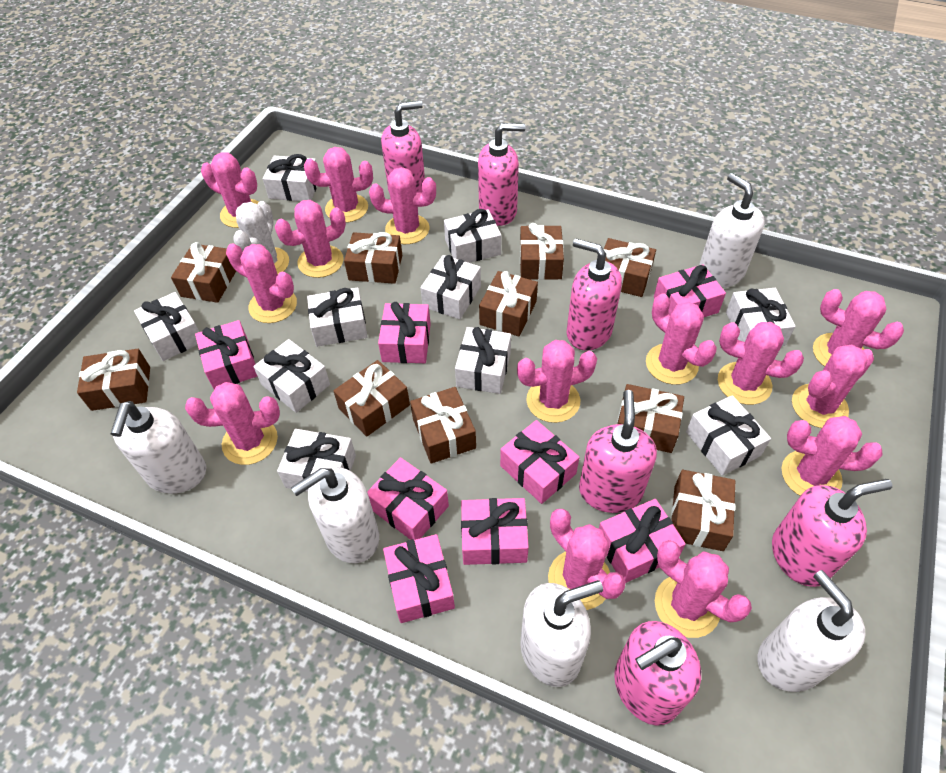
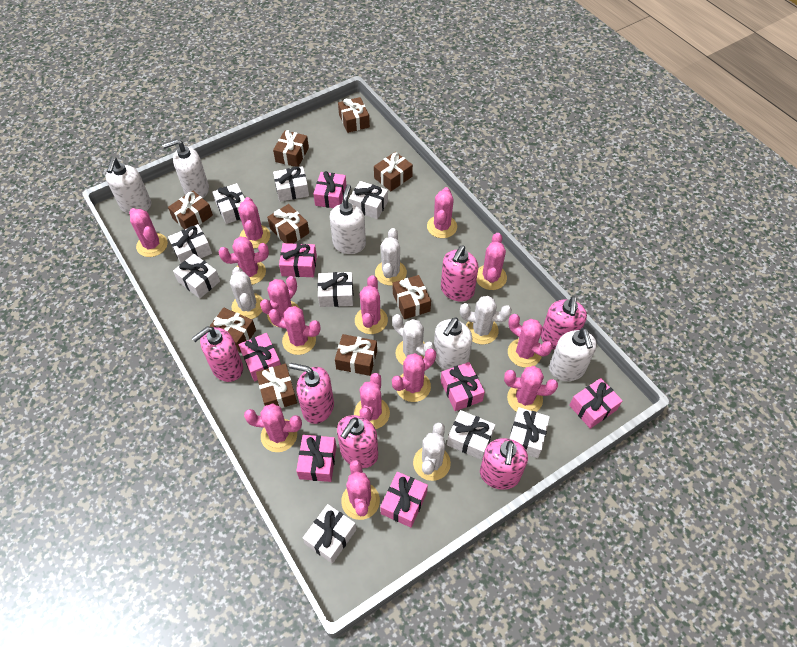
brown gift: 10 -> 9
pink gift: 8 -> 7
white cactus: 1 -> 5
white gift: 10 -> 9

